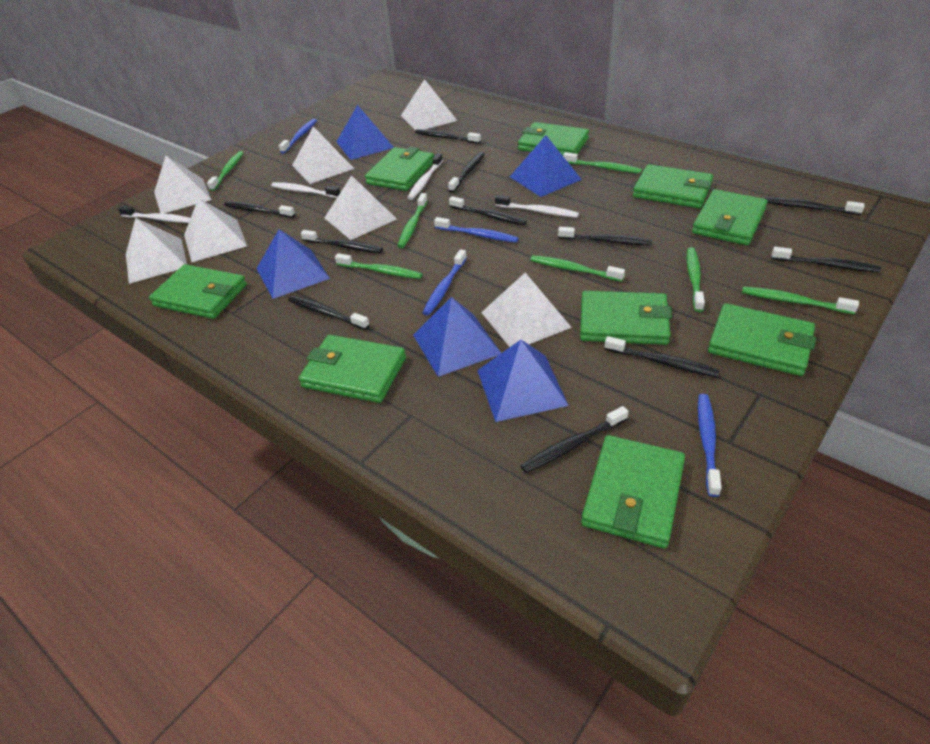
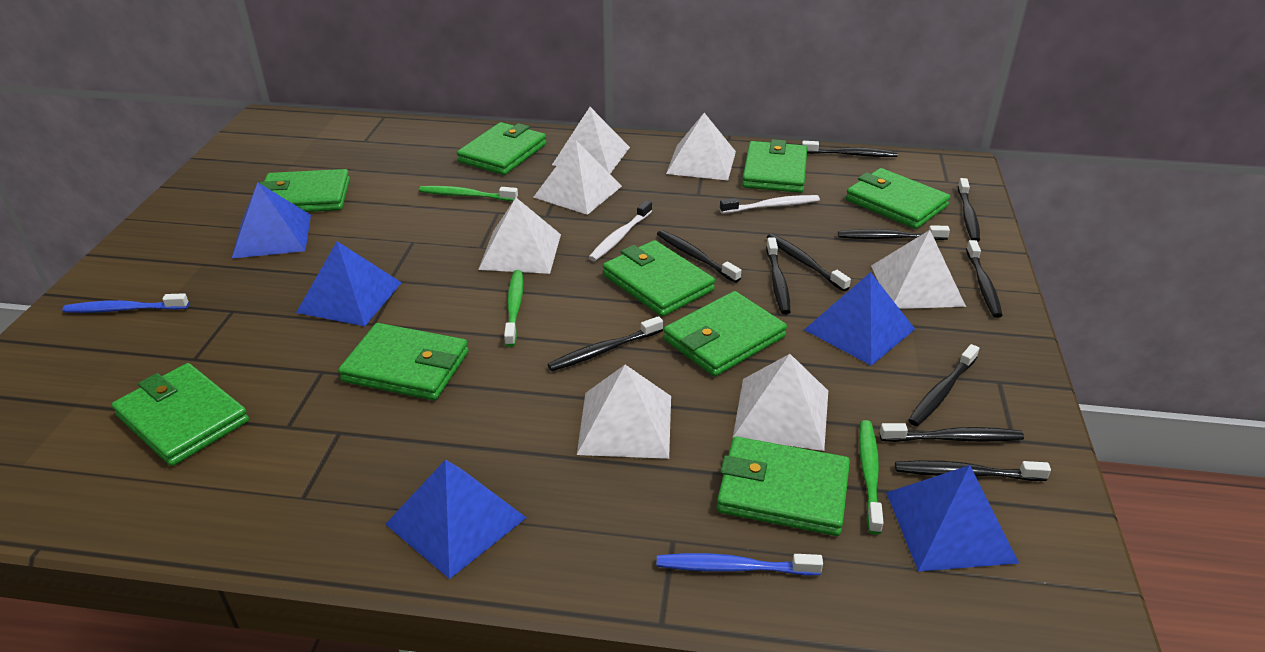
blue toothbrush: 4 -> 2
green toothbrush: 7 -> 3
white toothbrush: 4 -> 2

